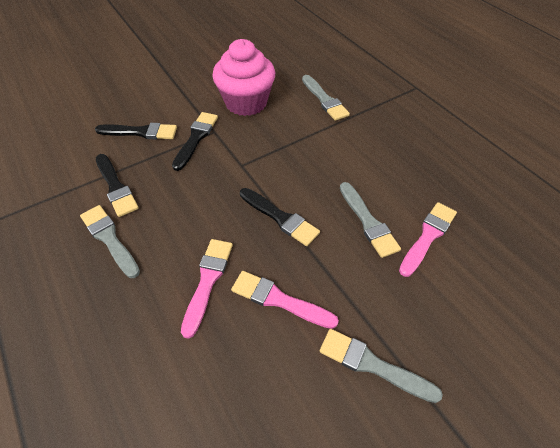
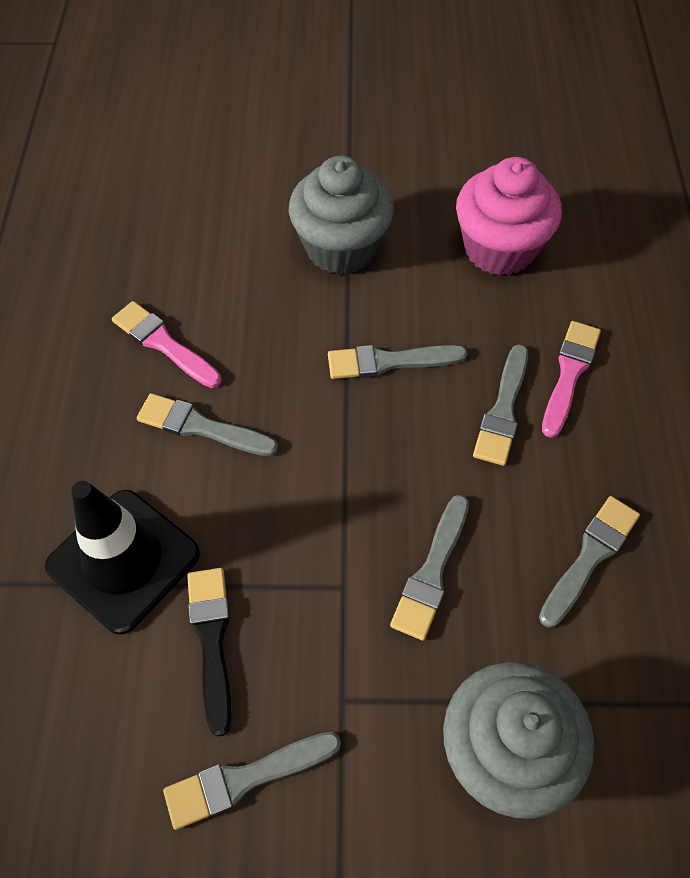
black brush: 4 -> 1
black traffic cone: 0 -> 1
grey brush: 4 -> 6
grey cupcake: 0 -> 2
pink brush: 3 -> 2

